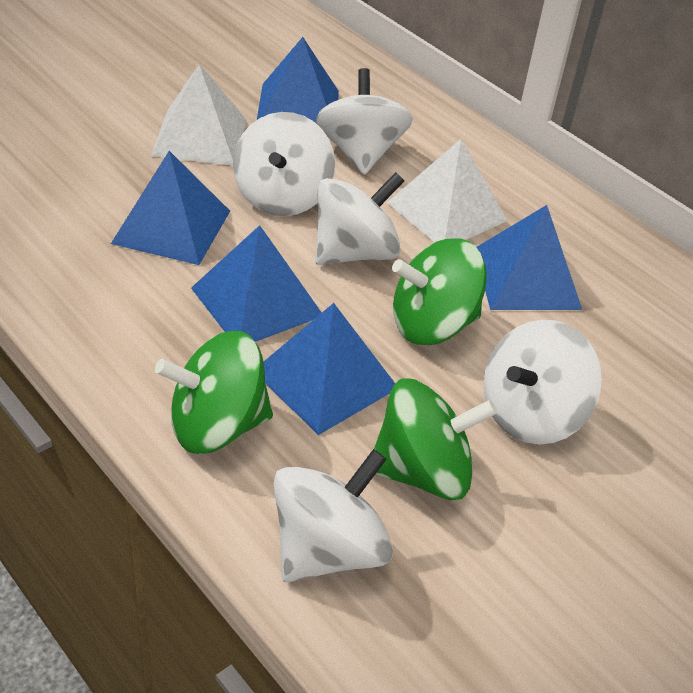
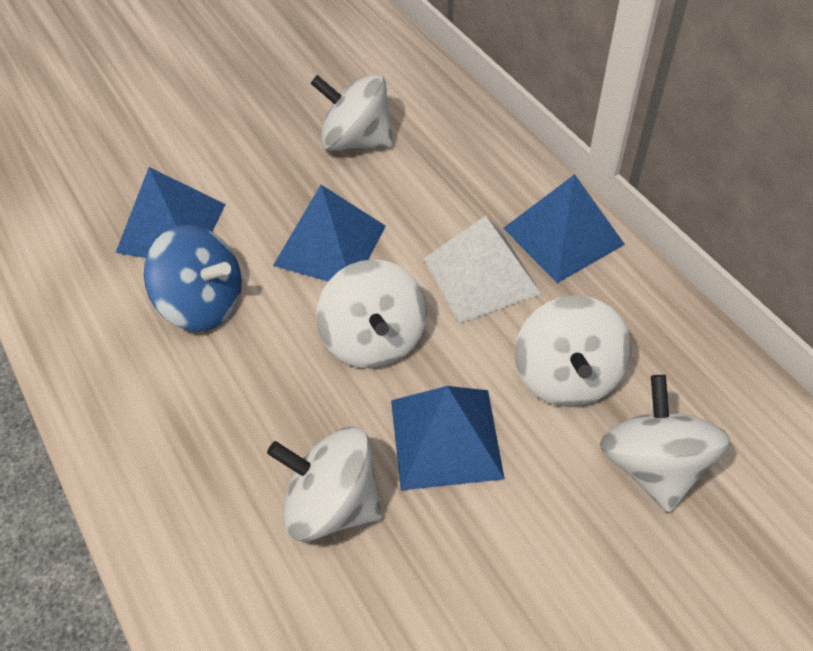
blue pyramid: 5 -> 4
blue spinning top: 0 -> 1
green spinning top: 3 -> 0
white pyramid: 2 -> 1

